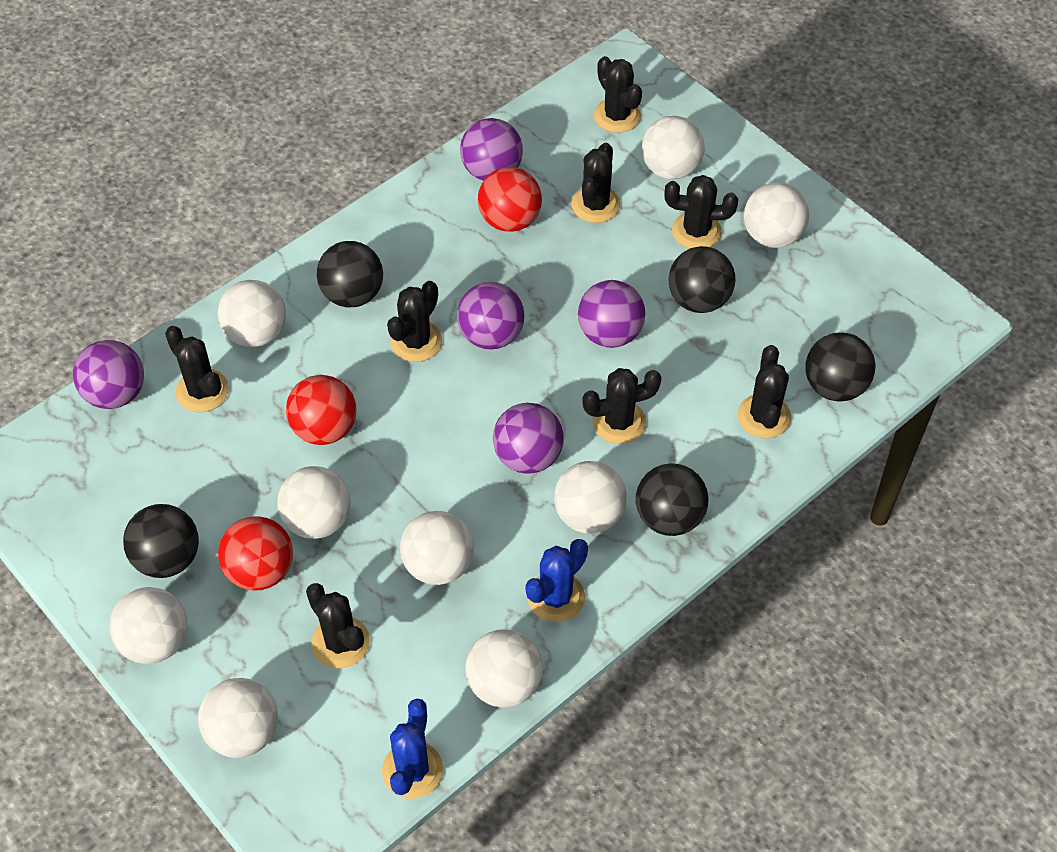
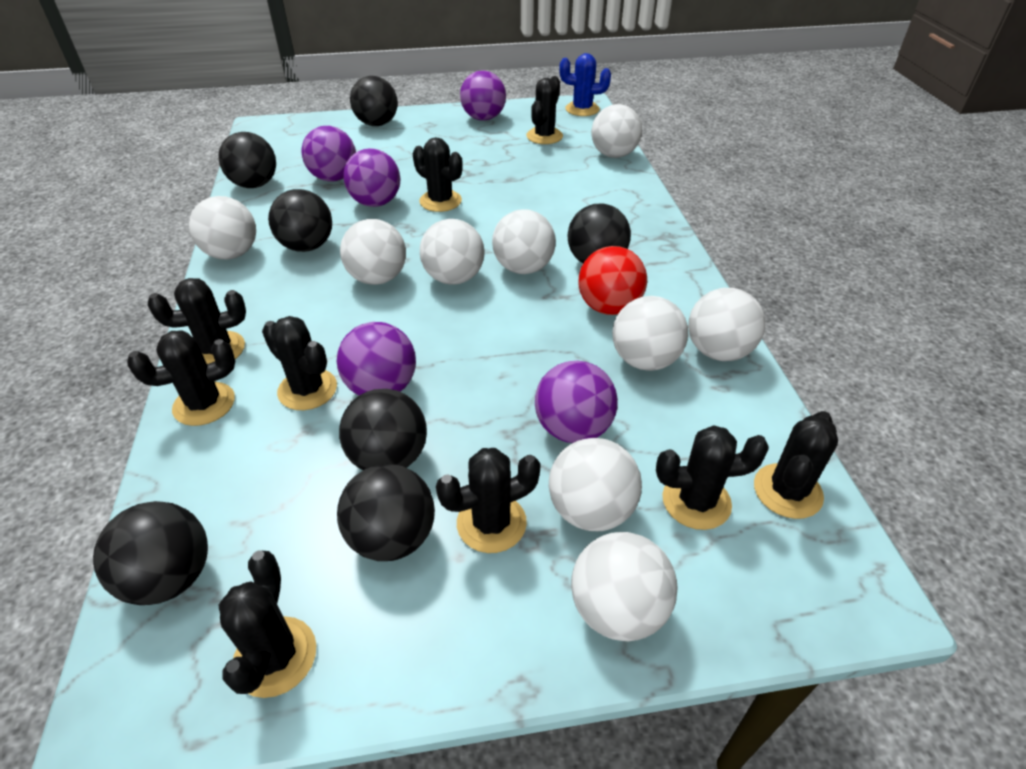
black ball: 5 -> 7
black cactus: 8 -> 9
blue cactus: 2 -> 1
red ball: 3 -> 1

